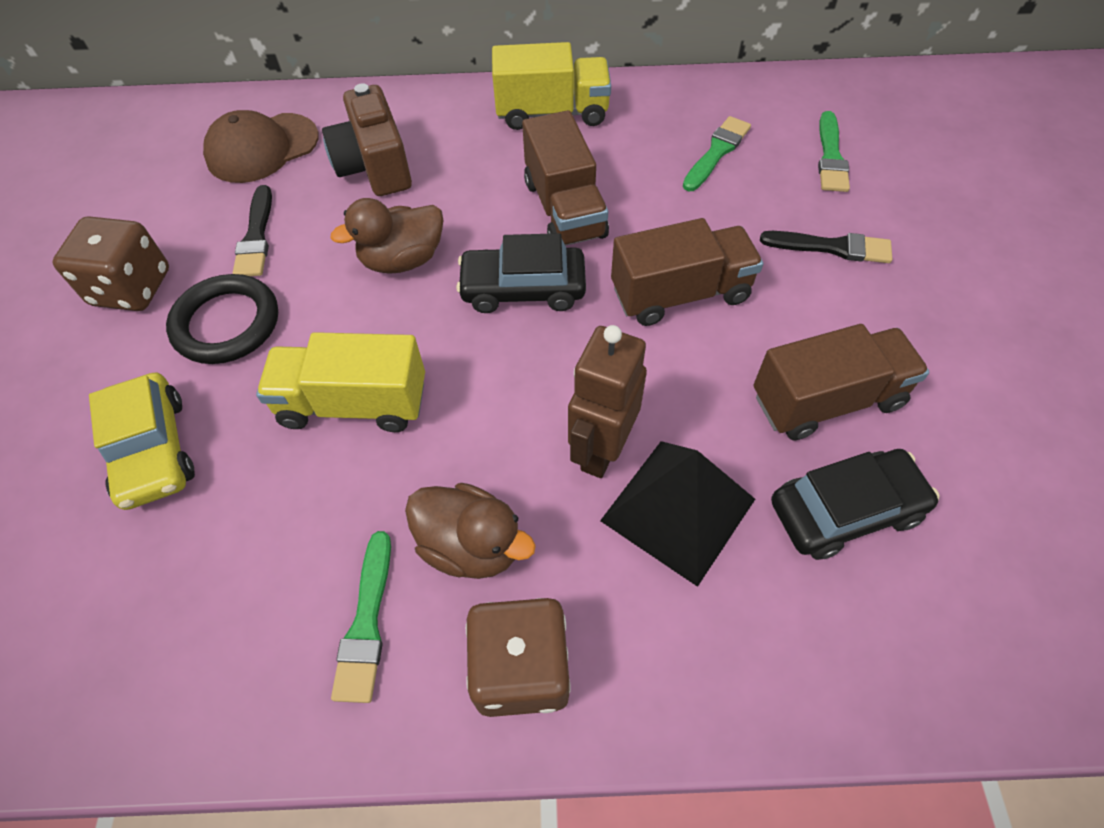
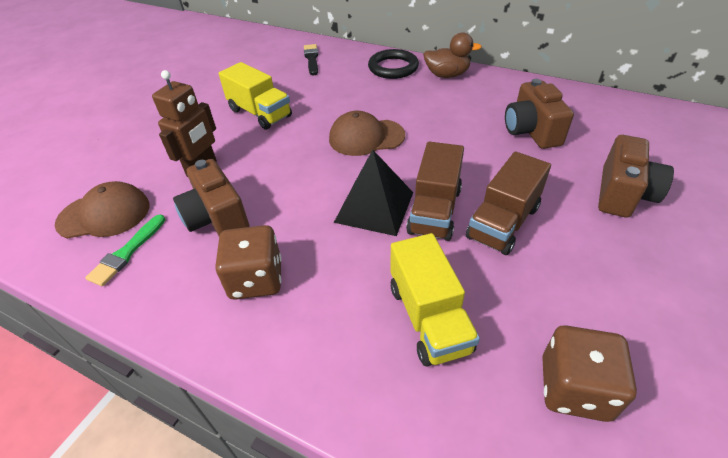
black brush: 2 -> 1
black car: 2 -> 0
brown camera: 1 -> 3
brown cap: 1 -> 2
brown duck: 2 -> 1
brown truck: 3 -> 2
green brush: 3 -> 1
yellow car: 1 -> 0

